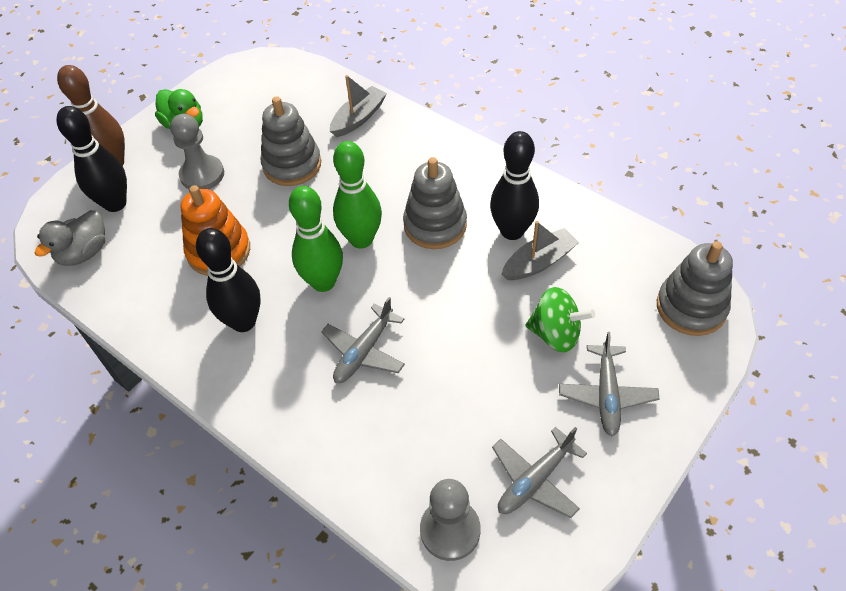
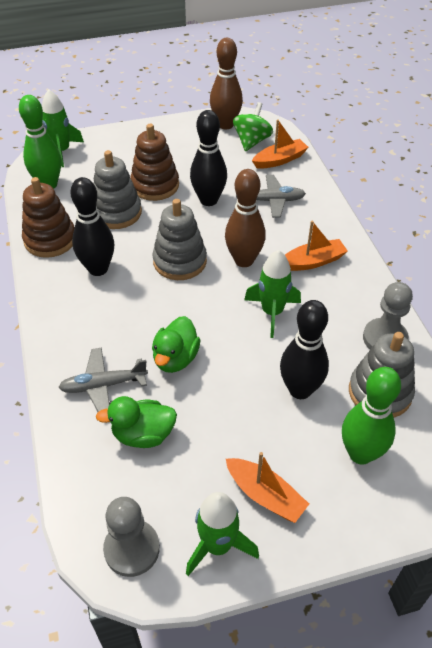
brown bowling pin: 1 -> 2
brown stacking toy: 0 -> 2
green duck: 1 -> 2
green rocket: 0 -> 3
grey boat: 2 -> 0
grey duck: 1 -> 0
grey plane: 3 -> 2
orange boat: 0 -> 3
orange stacking toy: 1 -> 0

